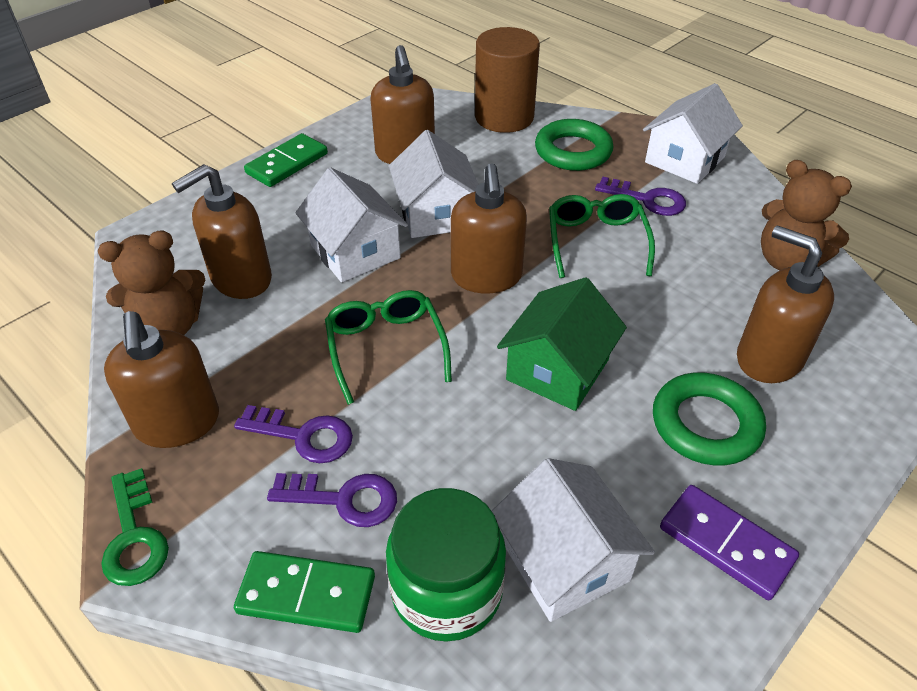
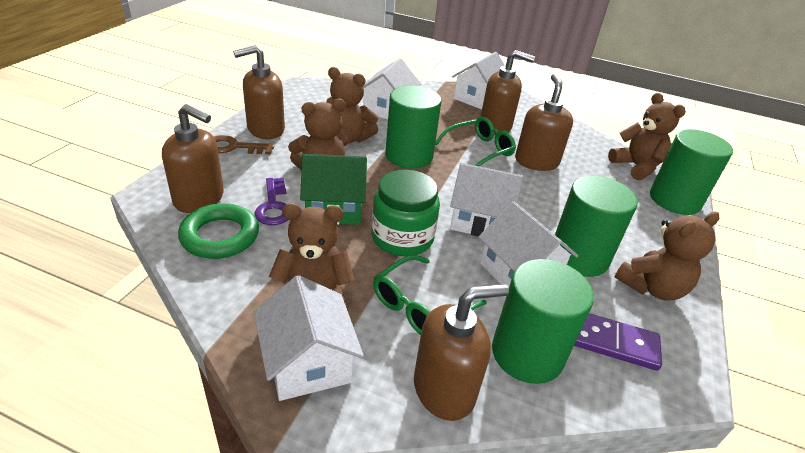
brown cylinder: 1 -> 0
brown key: 0 -> 1
brown teddy bear: 2 -> 5
green cylinder: 0 -> 4
green domino: 2 -> 0
green key: 1 -> 0
green ring: 2 -> 1
purple key: 3 -> 1
white house: 4 -> 5

